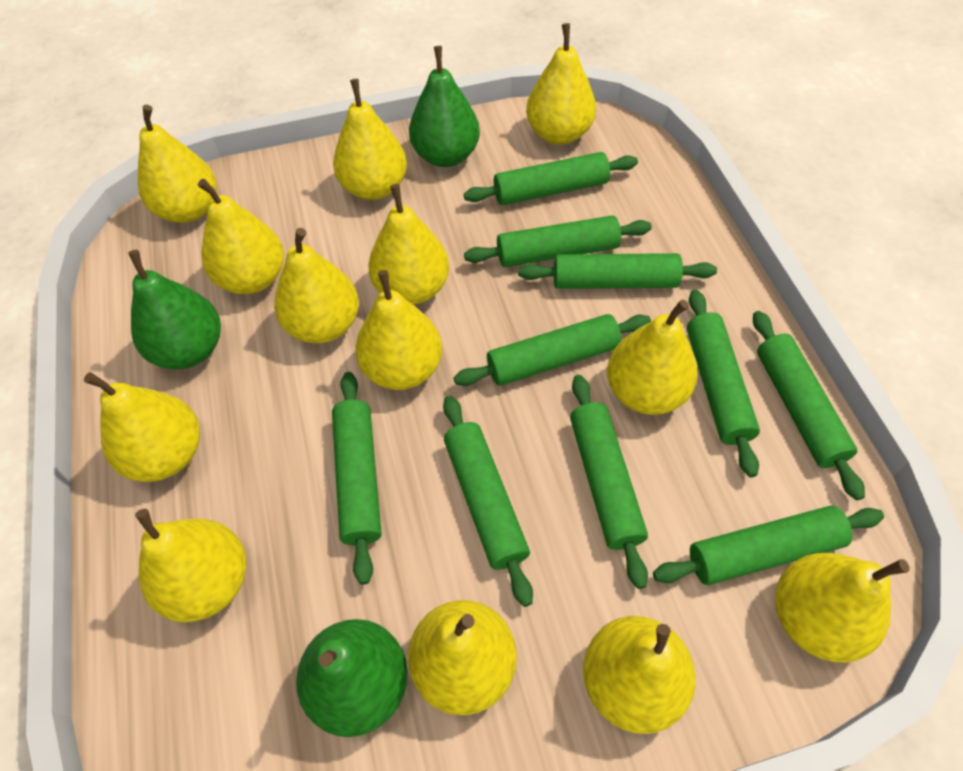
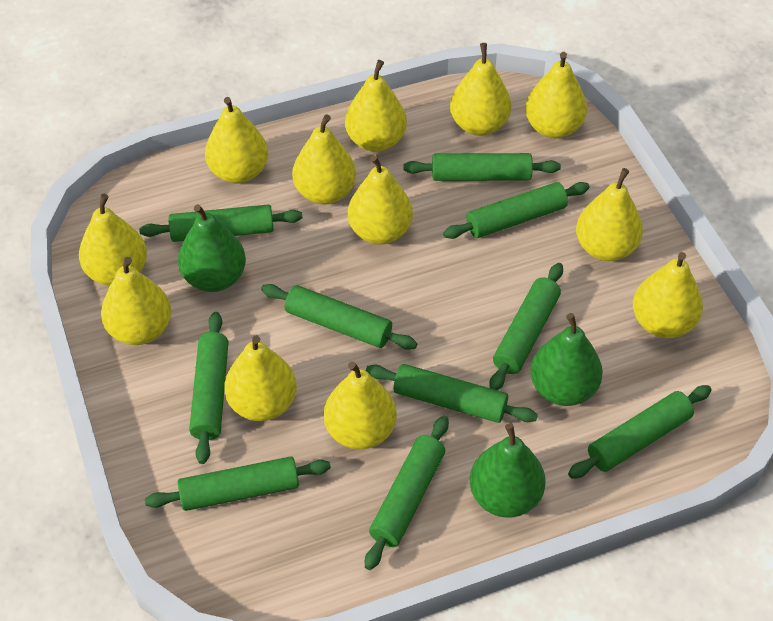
yellow pear: 13 -> 12

